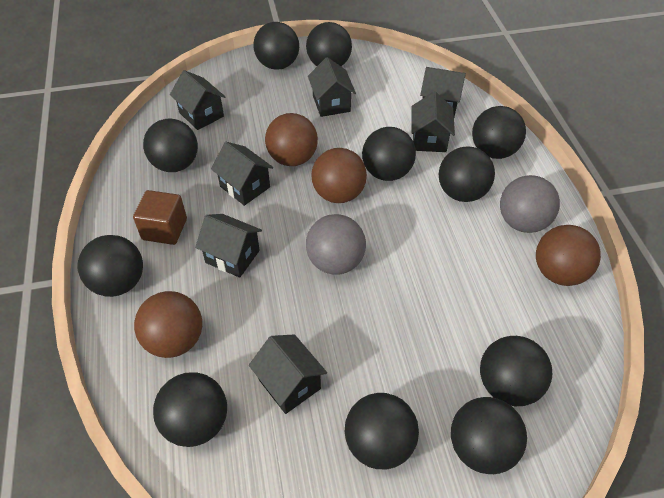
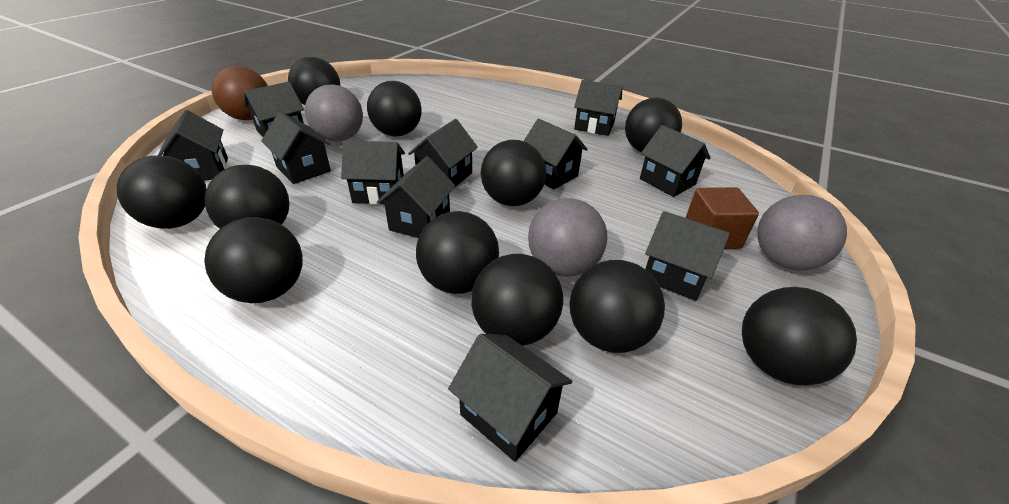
black house: 7 -> 11
brown ball: 4 -> 1
grey ball: 2 -> 3

